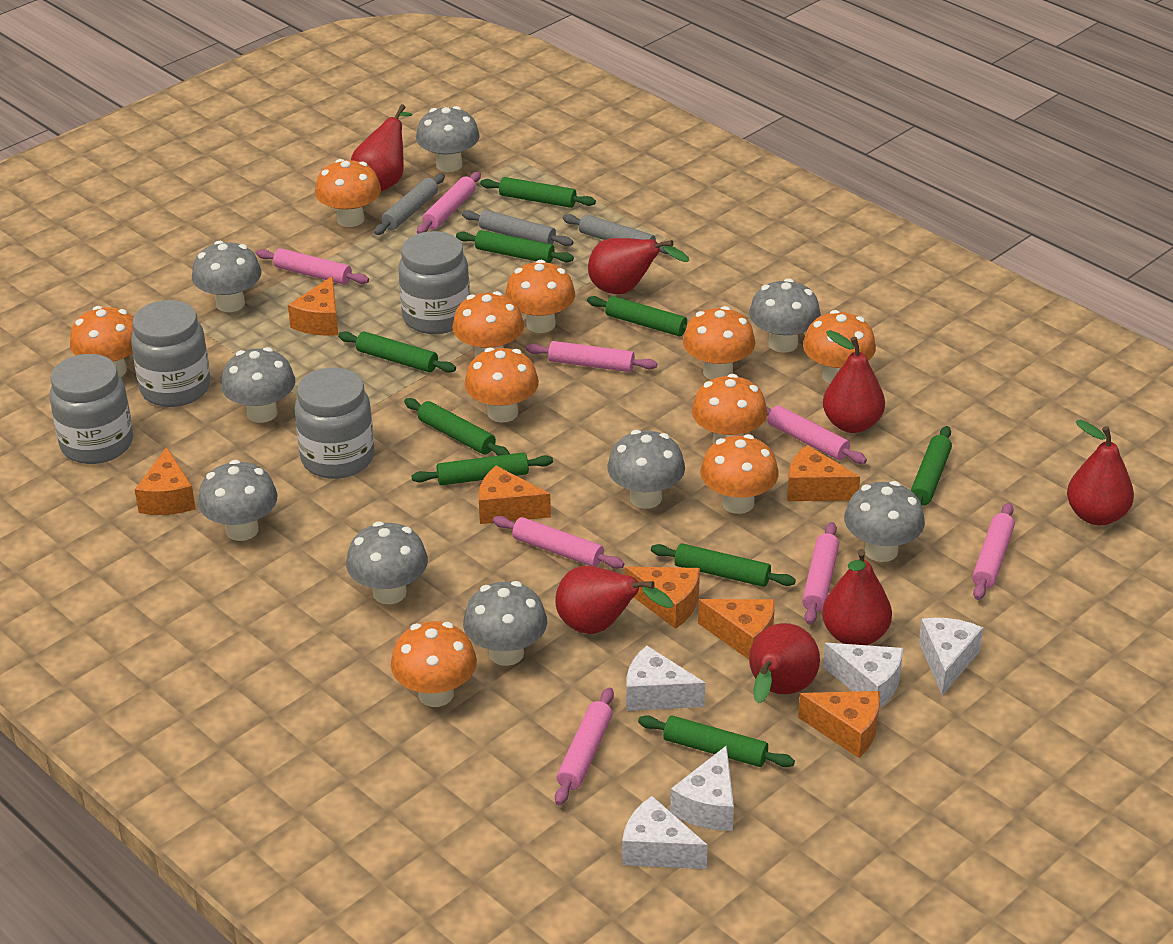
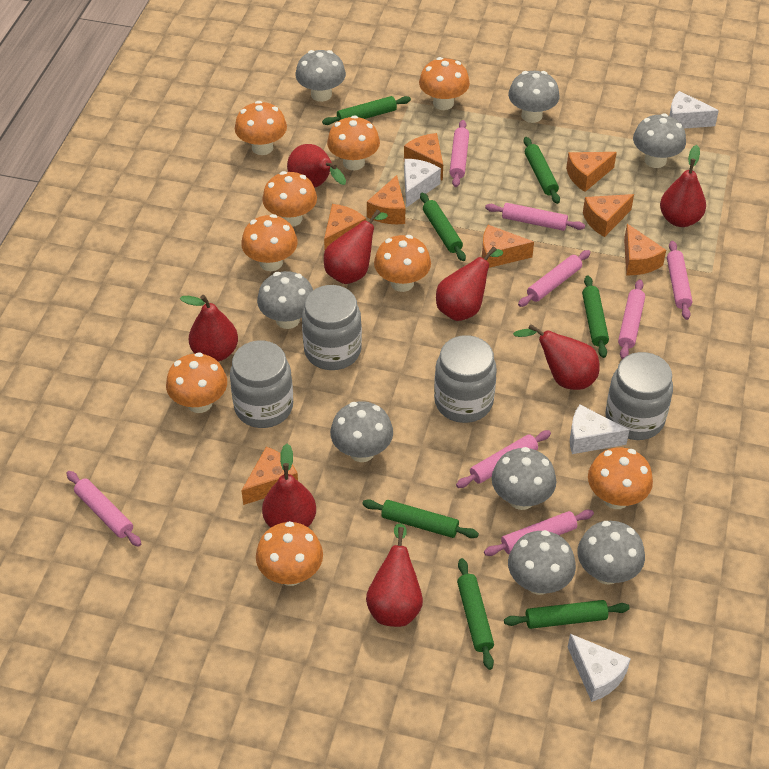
green rolling pin: 9 -> 7
grey mushroom: 9 -> 8
grey rolling pin: 3 -> 0
orange cheese: 7 -> 8
orange mushroom: 10 -> 9
red pear: 7 -> 8
white cheese: 5 -> 4

